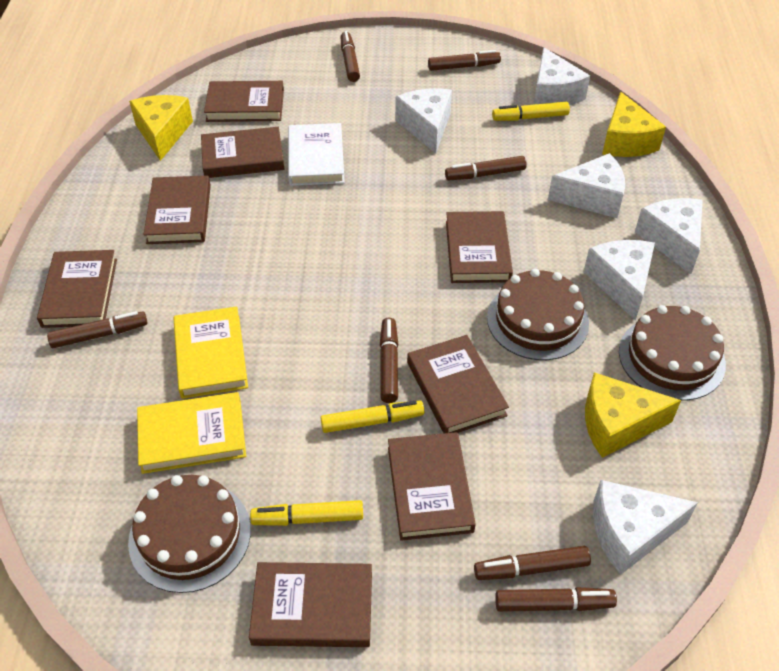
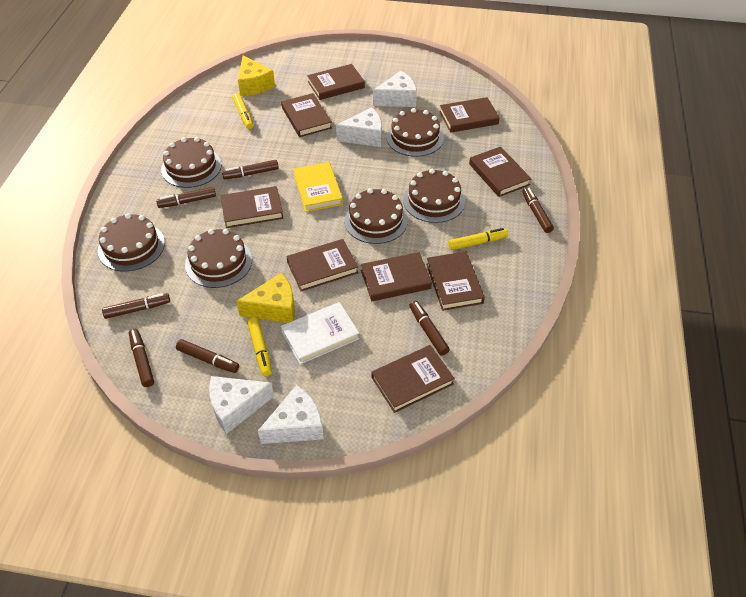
brown book: 8 -> 9
brown cake: 3 -> 6
white cheese: 6 -> 4
yellow book: 2 -> 1
yellow cheese: 3 -> 2

